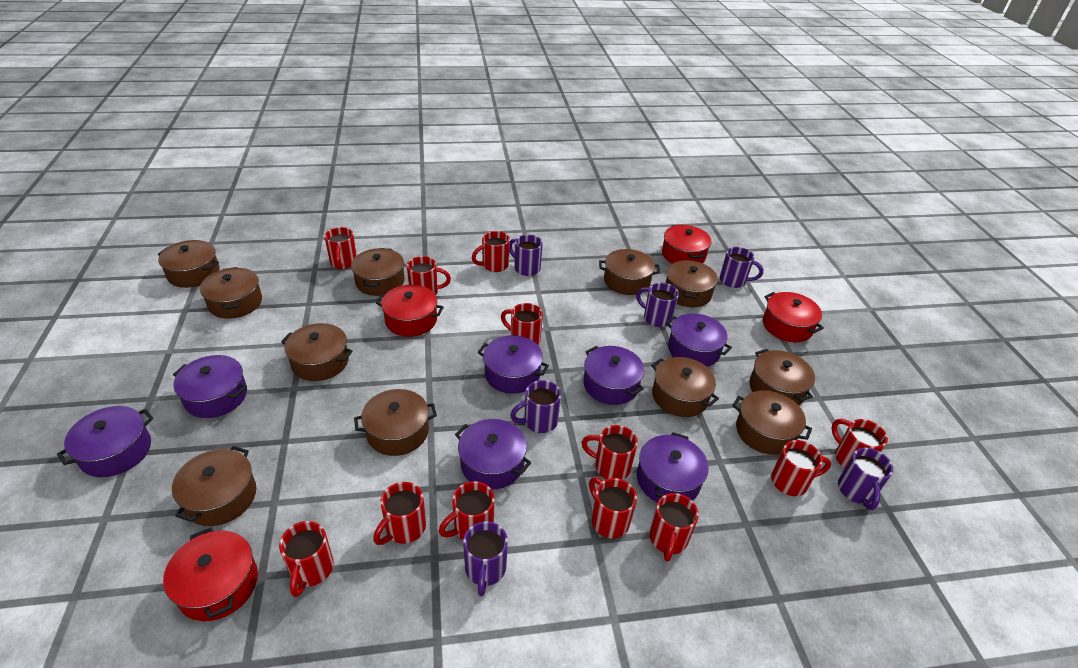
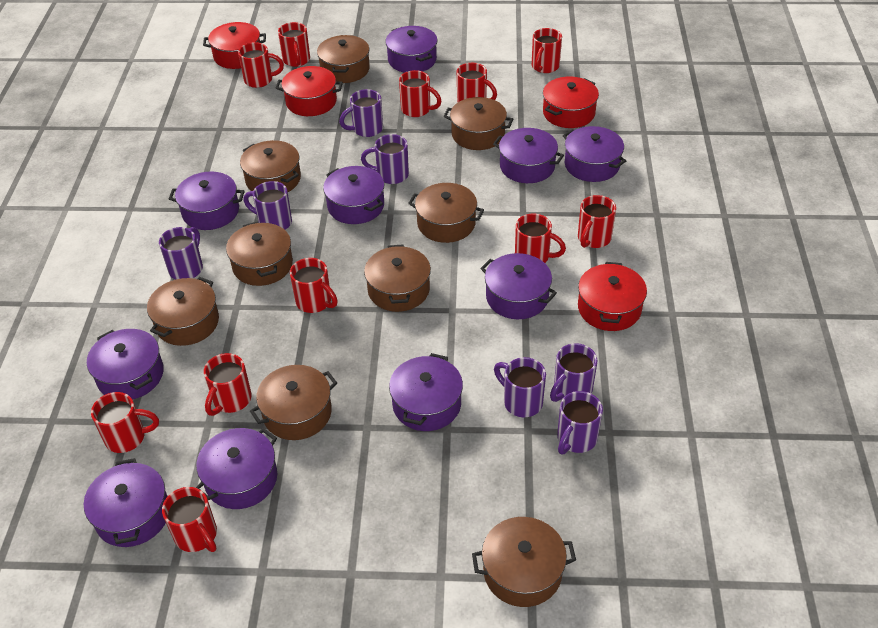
brown pot: 11 -> 9
purple mug: 6 -> 7
purple pot: 7 -> 10
red mug: 12 -> 11

